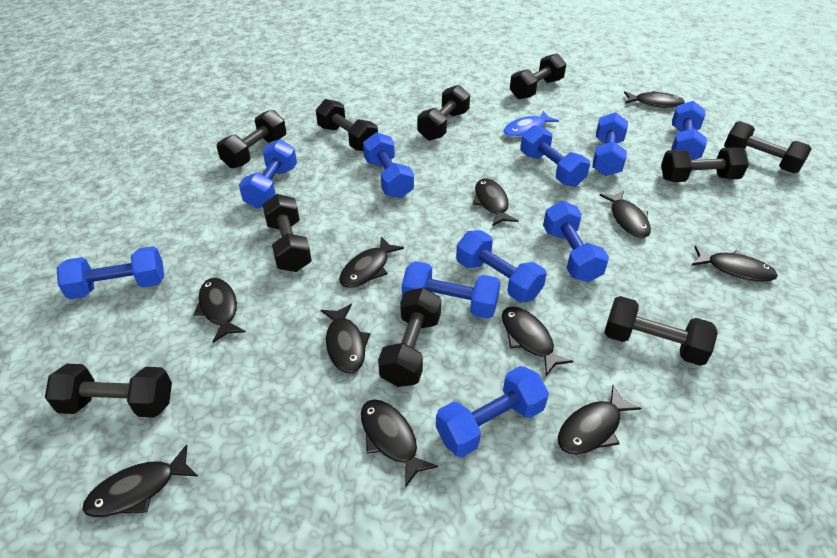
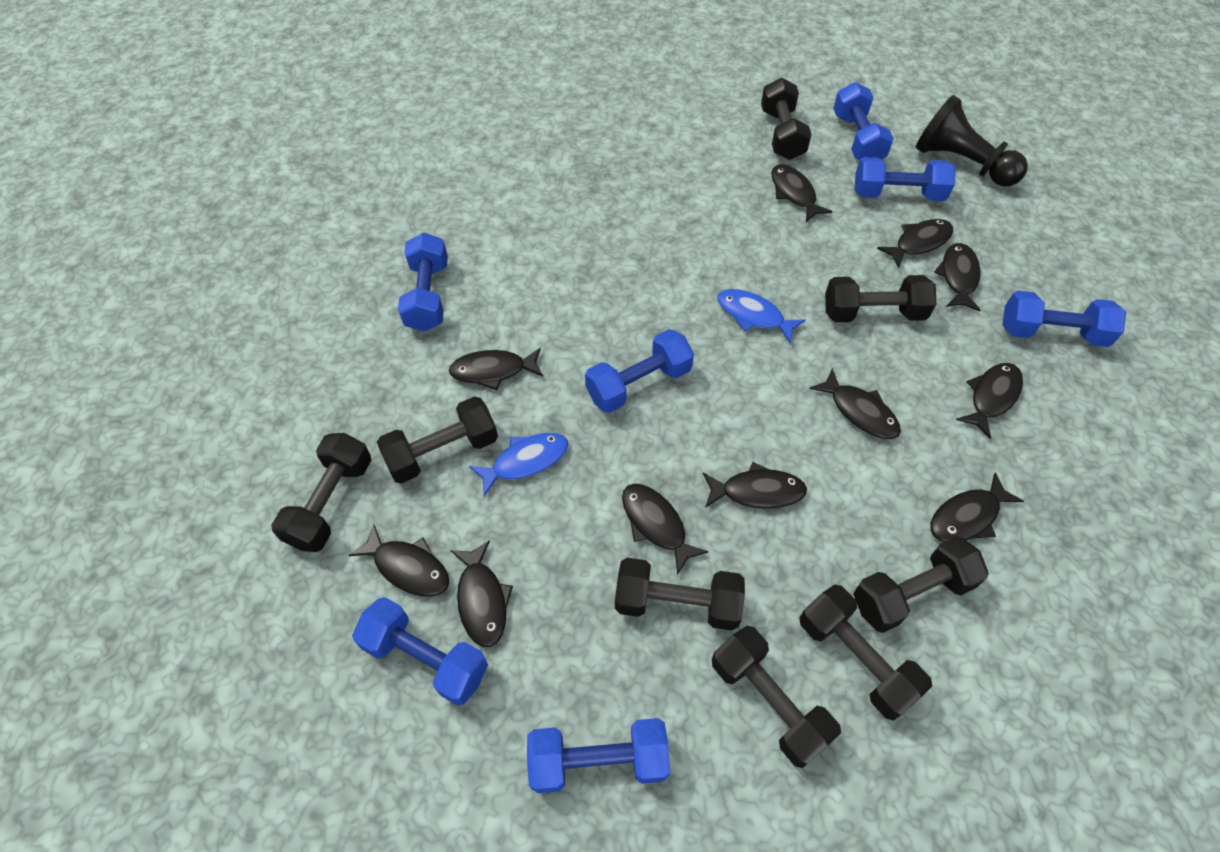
black dumbbell: 10 -> 8
black pawn: 0 -> 1
blue dumbbell: 10 -> 7
blue fish: 1 -> 2

